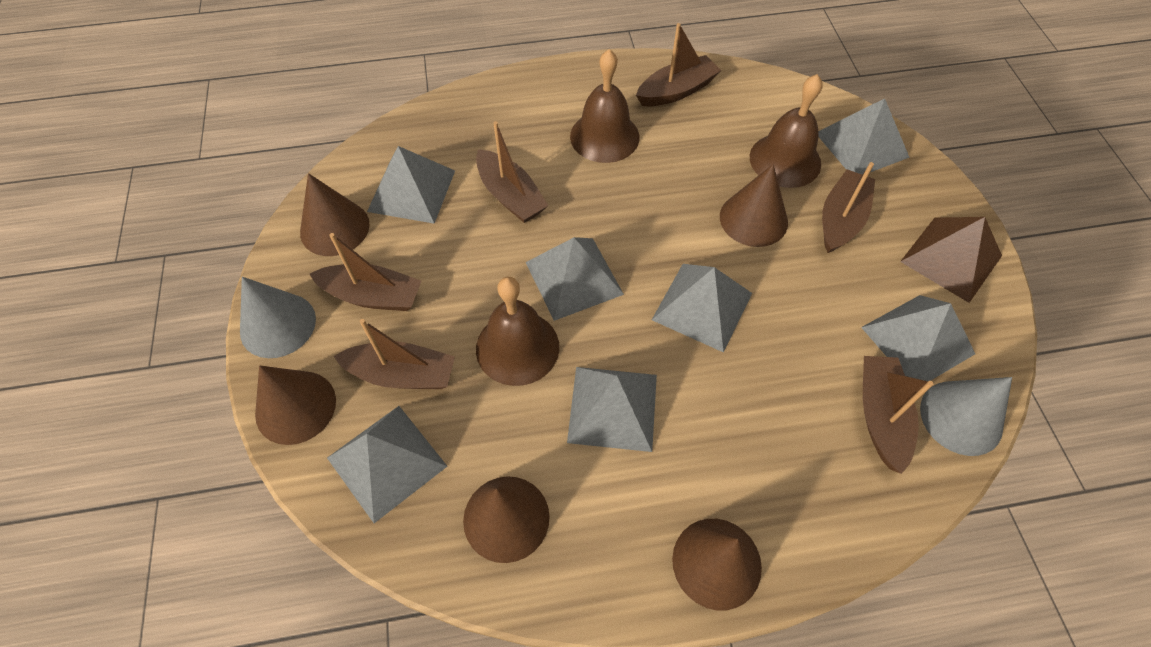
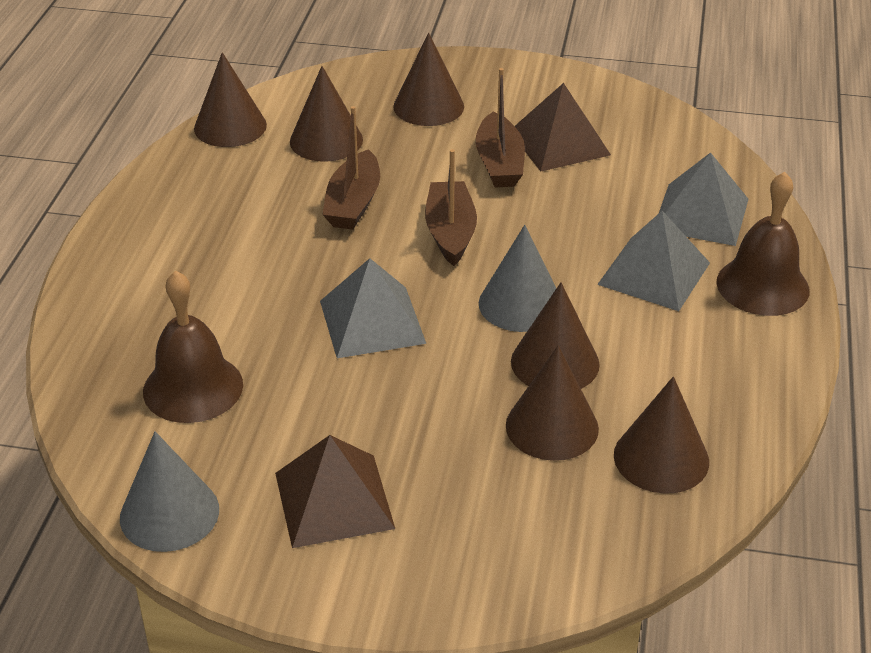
brown bell: 3 -> 2
brown boat: 6 -> 3
brown cone: 5 -> 6
brown pyramid: 1 -> 2
grey pyramid: 7 -> 3

